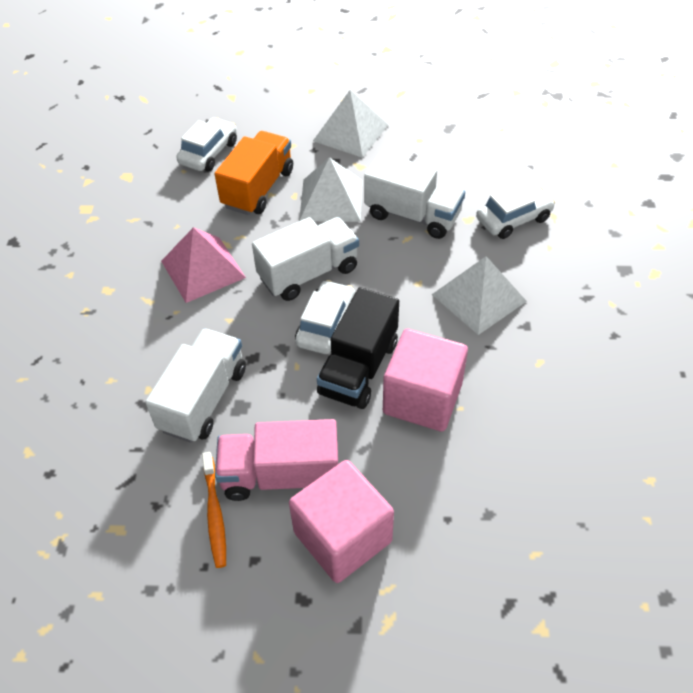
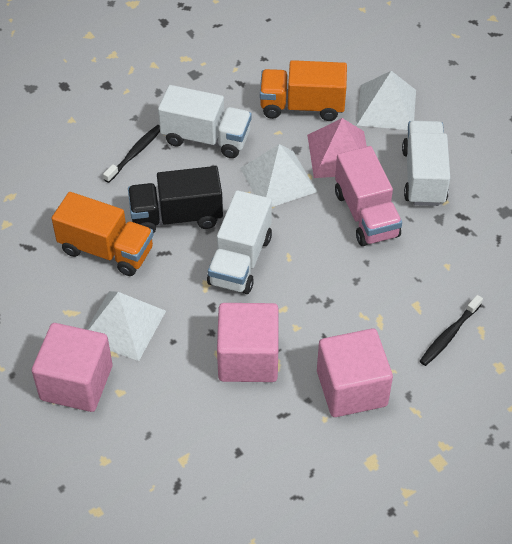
black toothbrush: 0 -> 2
orange toothbrush: 1 -> 0
orange truck: 1 -> 2
pink cube: 2 -> 3
white car: 3 -> 0

